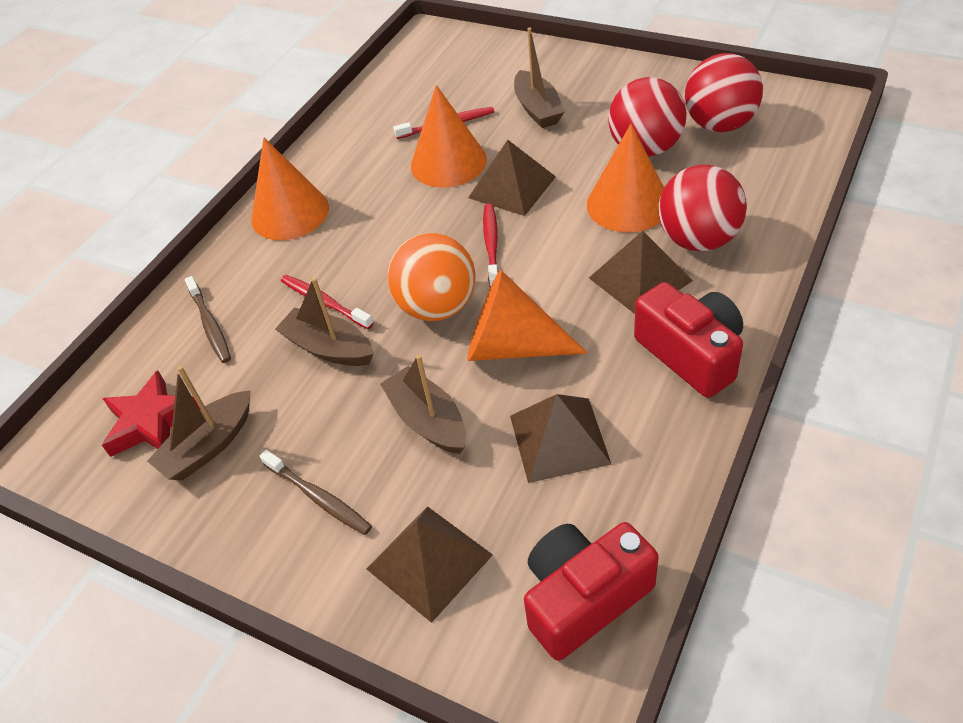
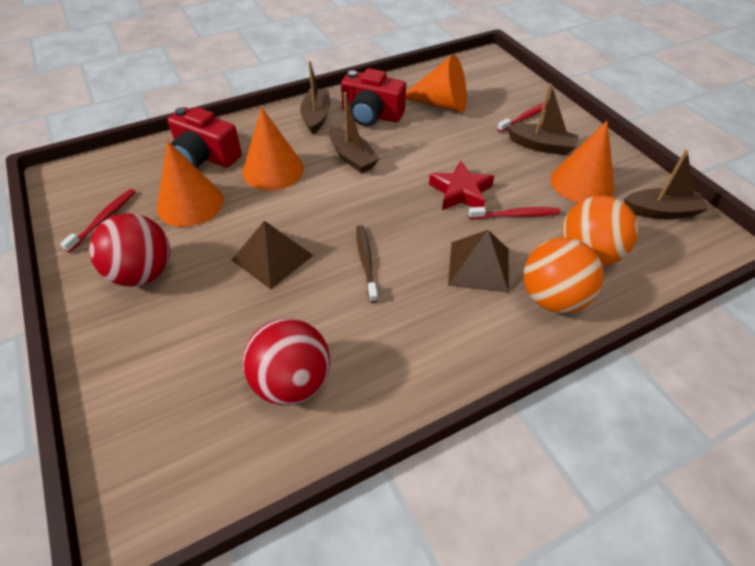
brown pyramid: 4 -> 2
brown toothbrush: 2 -> 1
orange ball: 1 -> 2
red ball: 3 -> 2

